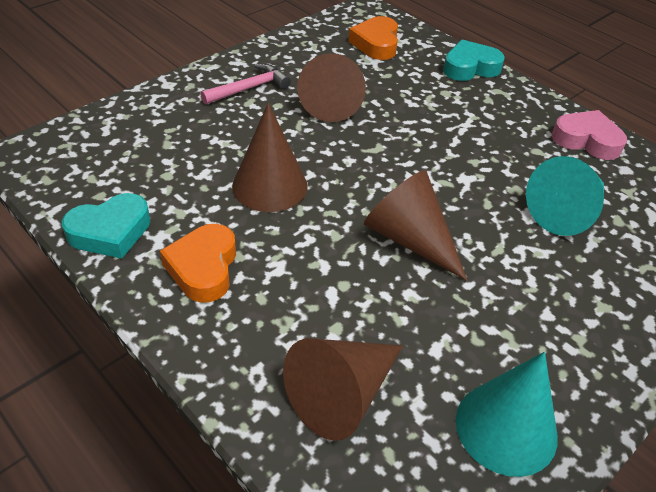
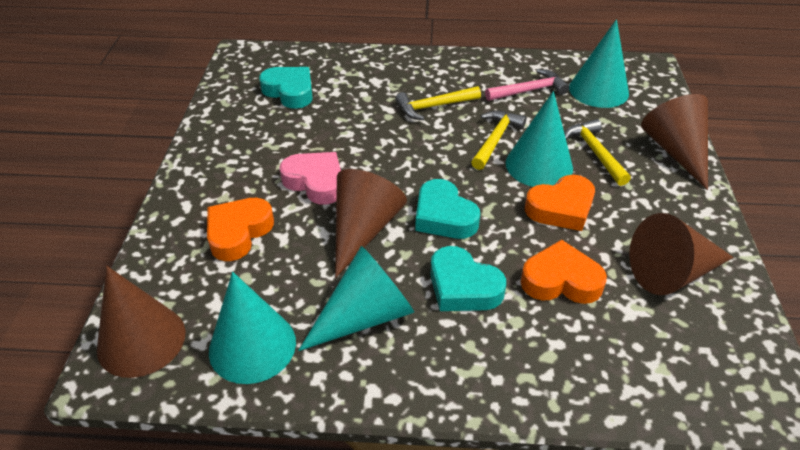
orange heart: 2 -> 3
turquoise cone: 2 -> 4
turquoise heart: 2 -> 3
yellow hammer: 0 -> 3

